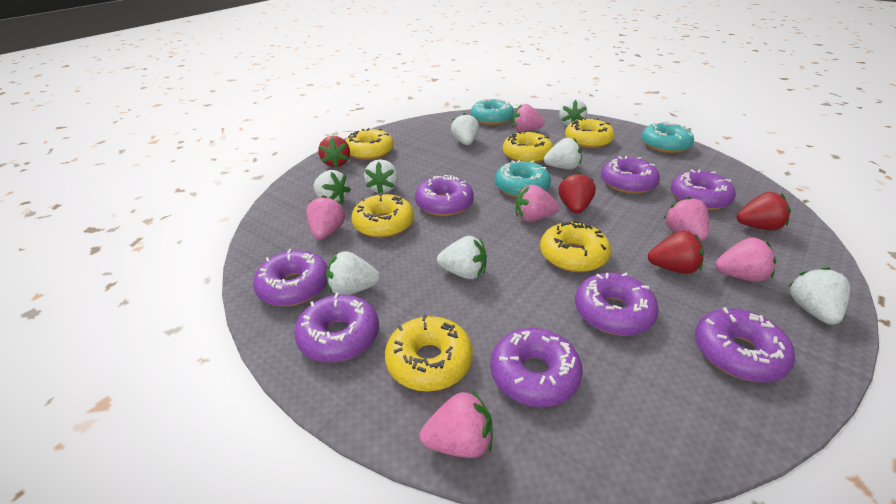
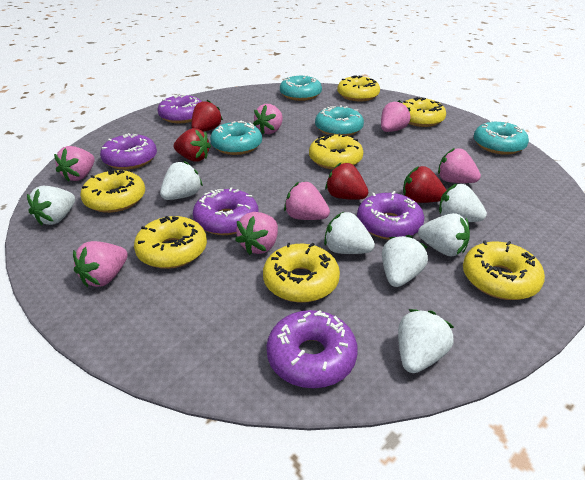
pink strawberry: 6 -> 7
purple donut: 8 -> 5
turquoise donut: 3 -> 4
white strawberry: 8 -> 7
yellow donut: 6 -> 7

